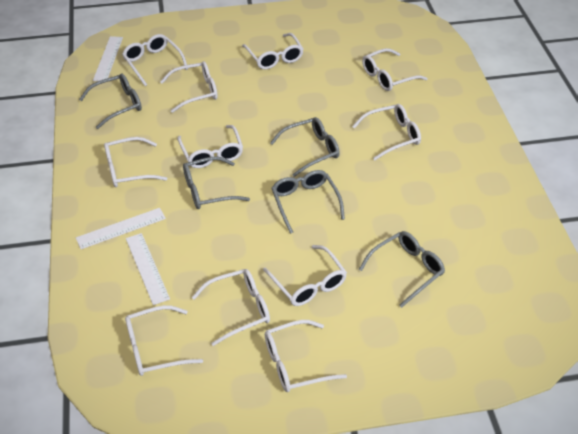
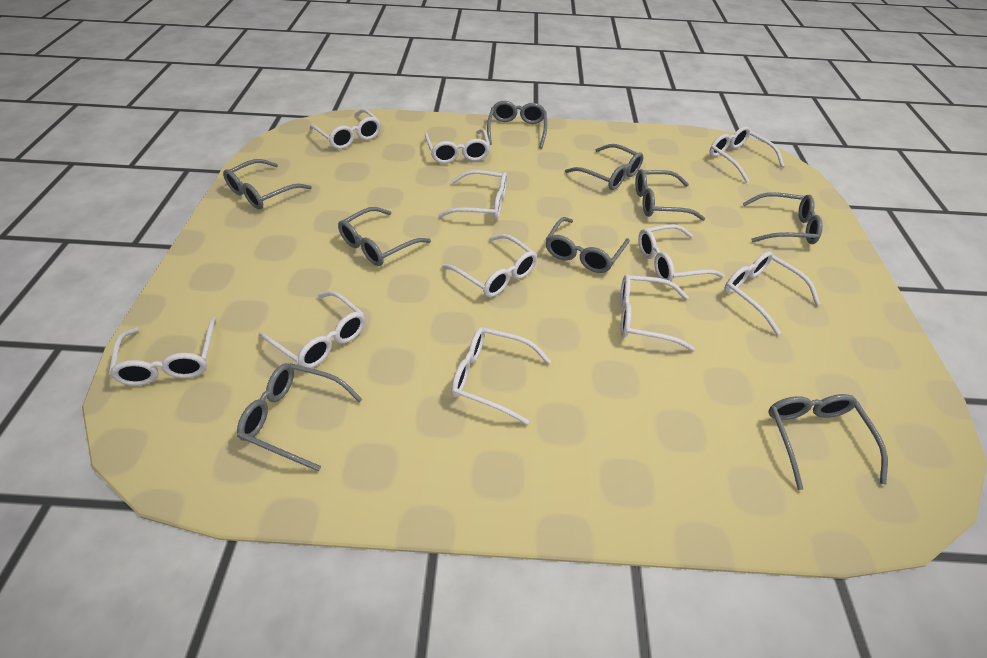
grey glasses: 5 -> 9
white ruler: 3 -> 0

